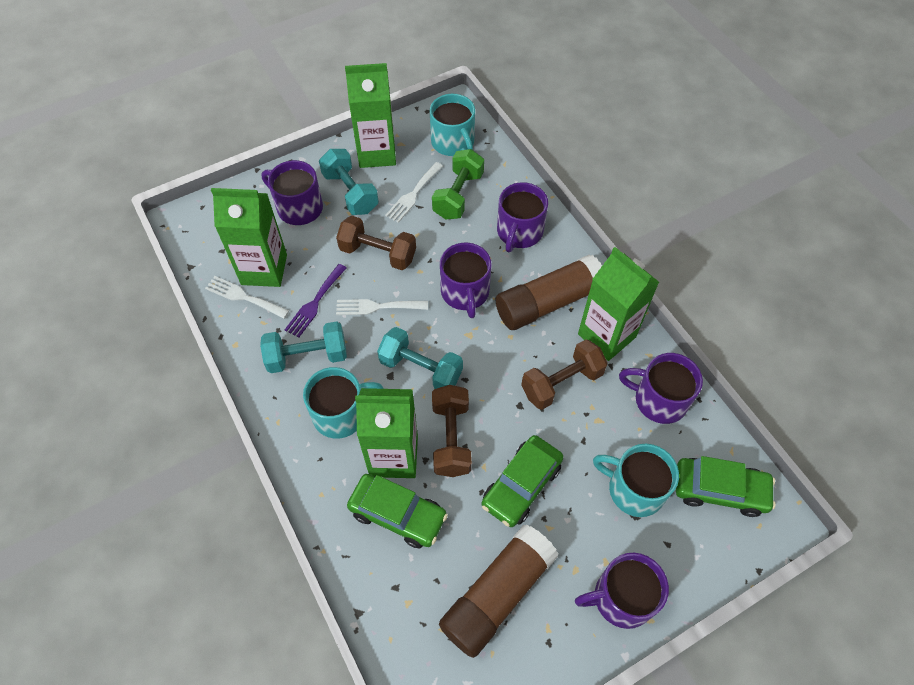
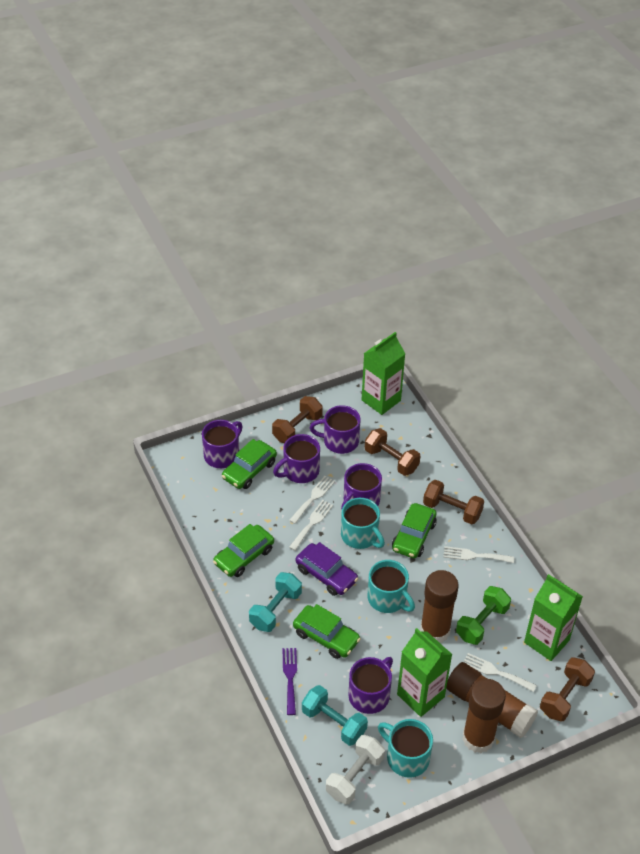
brown dumbbell: 3 -> 4
brown glue stick: 2 -> 3
green car: 3 -> 4
green carton: 4 -> 3
purple car: 0 -> 1
turquoise dumbbell: 3 -> 2
white dumbbell: 0 -> 1
white fork: 3 -> 4

